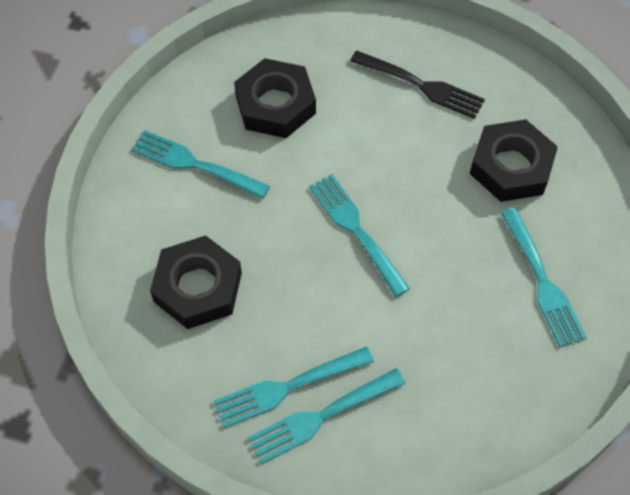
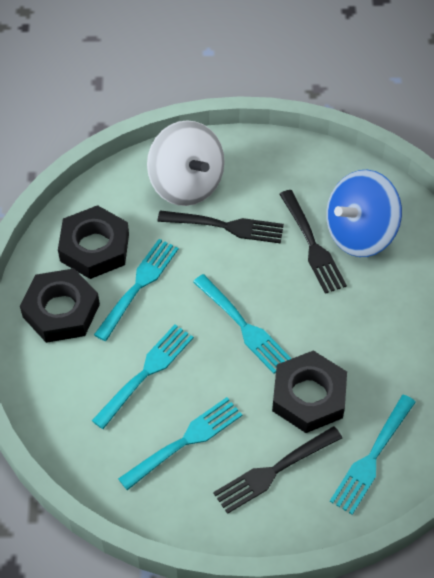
black fork: 1 -> 3
blue spinning top: 0 -> 1
white spinning top: 0 -> 1

